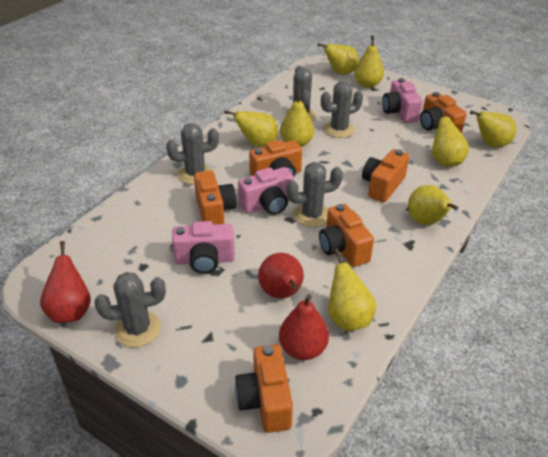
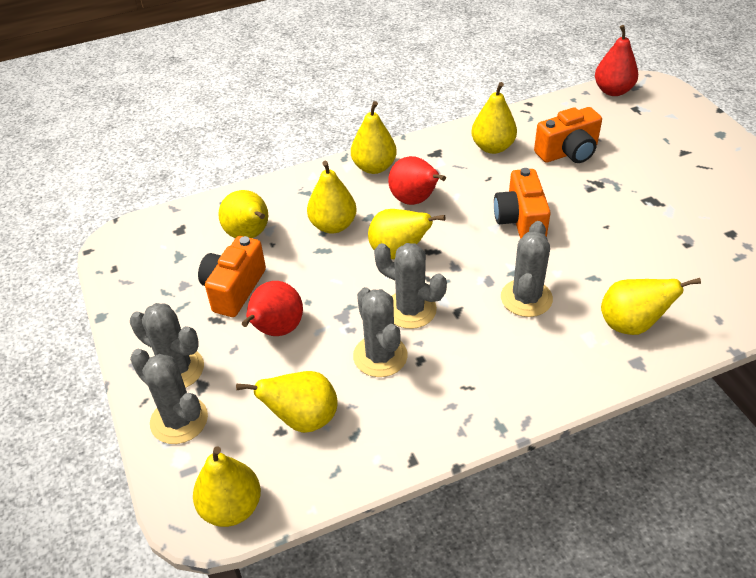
orange camera: 6 -> 3
pink camera: 3 -> 0

